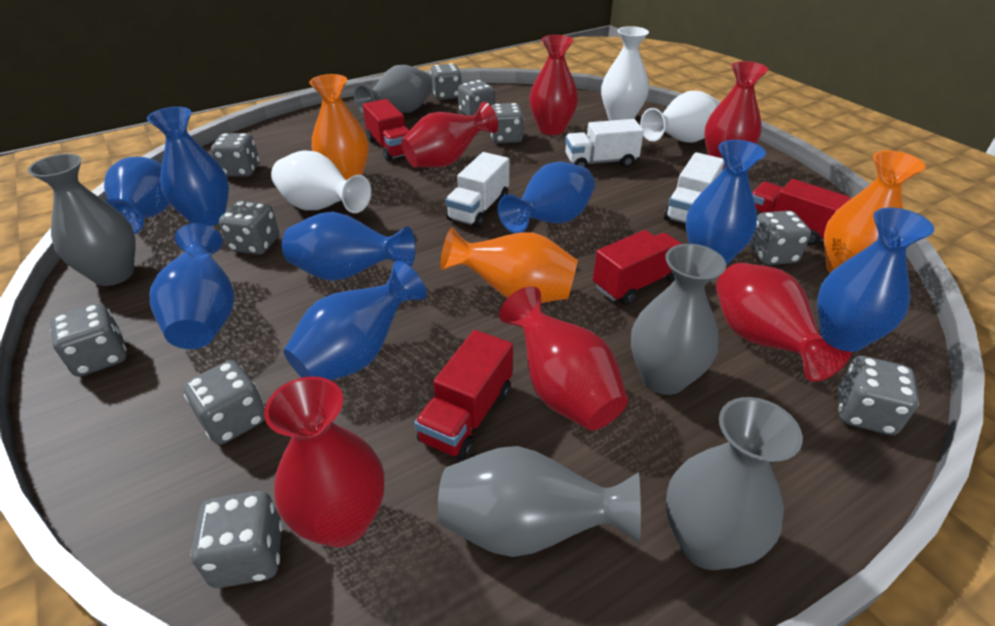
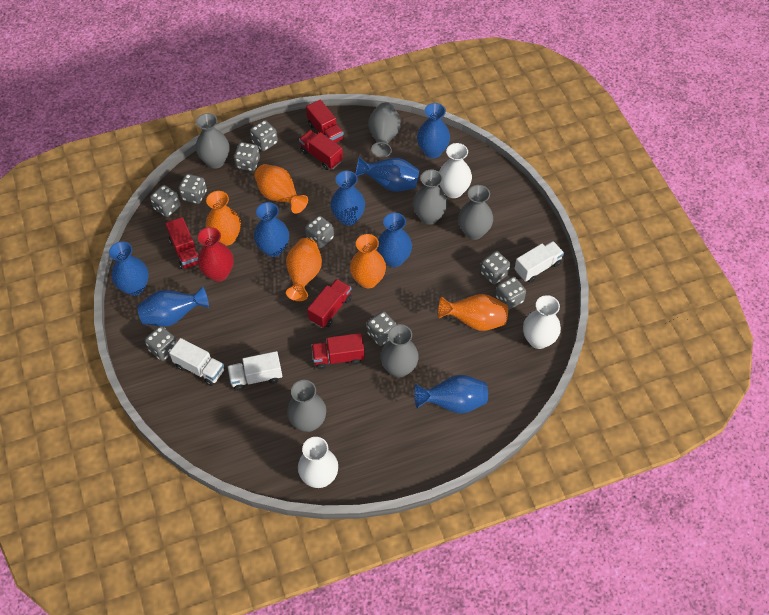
grey dice: 10 -> 9
grey vase: 5 -> 6
orange vase: 3 -> 5
red truck: 4 -> 5
red vase: 6 -> 1

